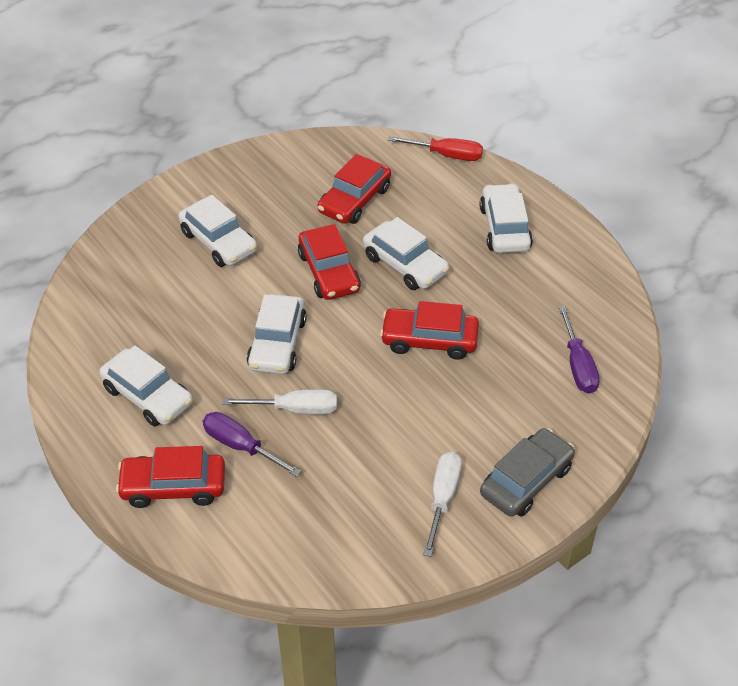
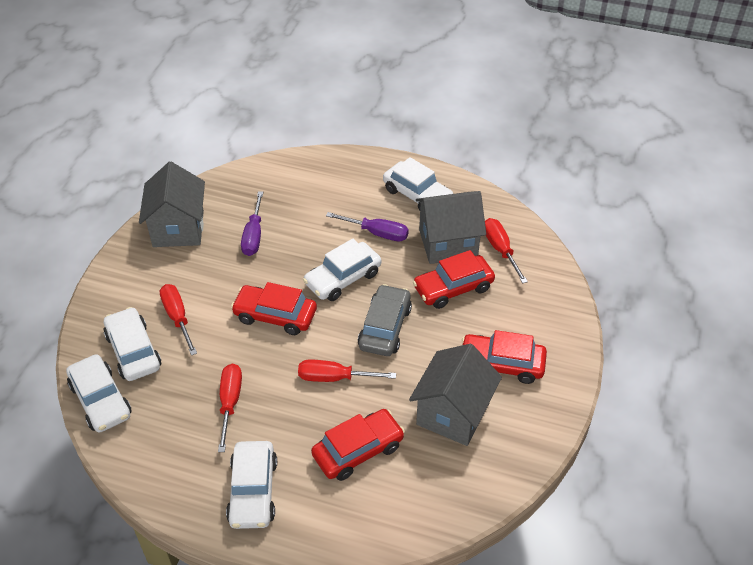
grey house: 0 -> 3
red screwdriver: 1 -> 4
white screwdriver: 2 -> 0

